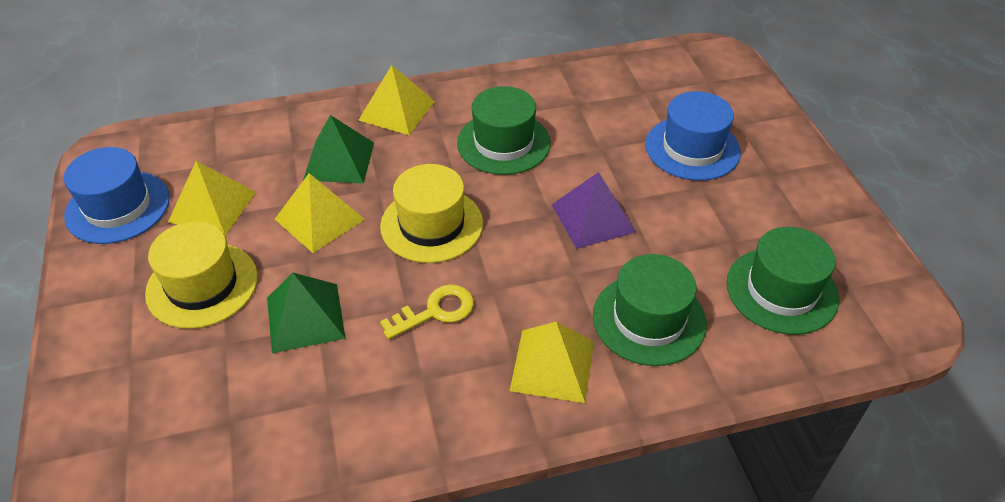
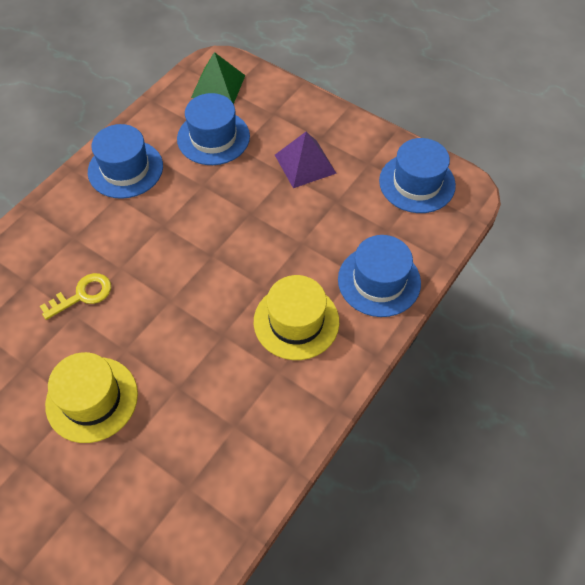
blue hat: 2 -> 4
green hat: 3 -> 0
green pyramid: 2 -> 1
yellow pyramid: 4 -> 0

